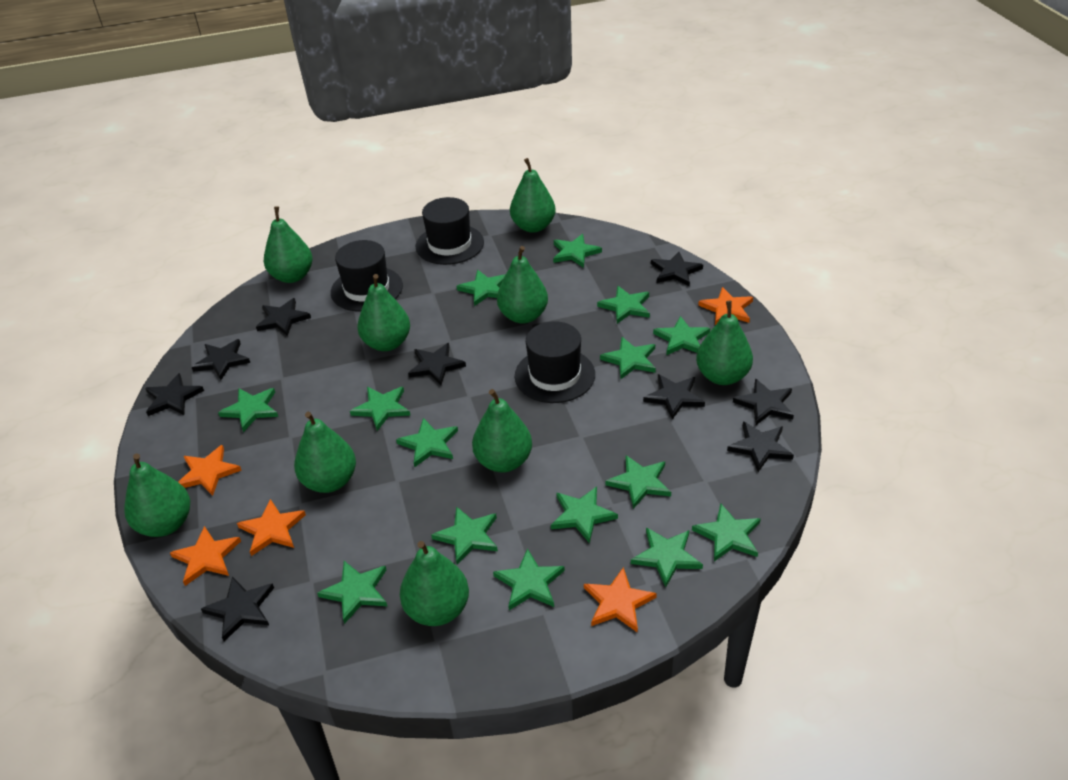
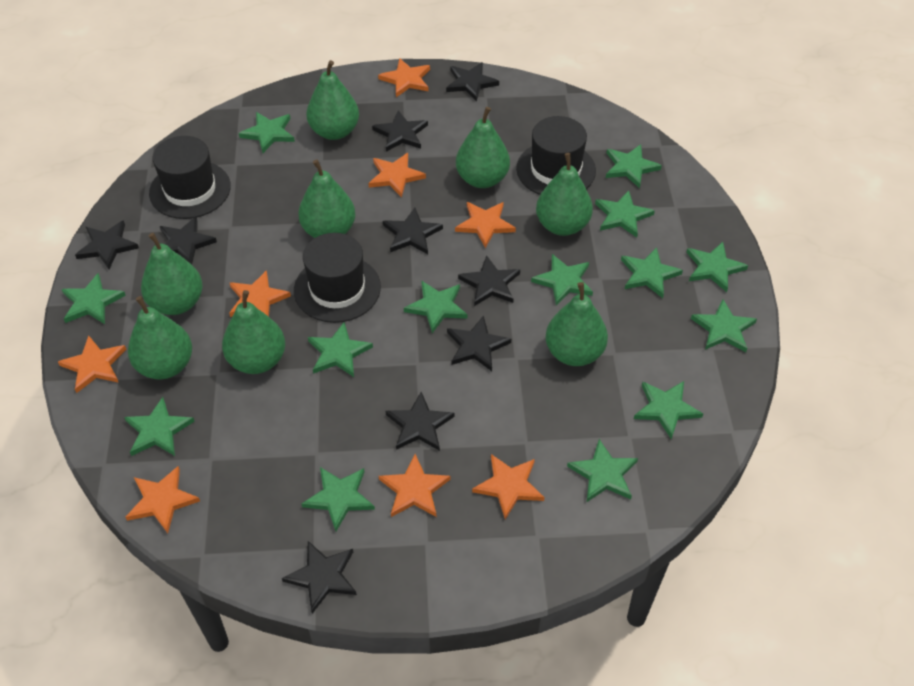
green pear: 9 -> 8
green star: 15 -> 14
orange star: 5 -> 8

